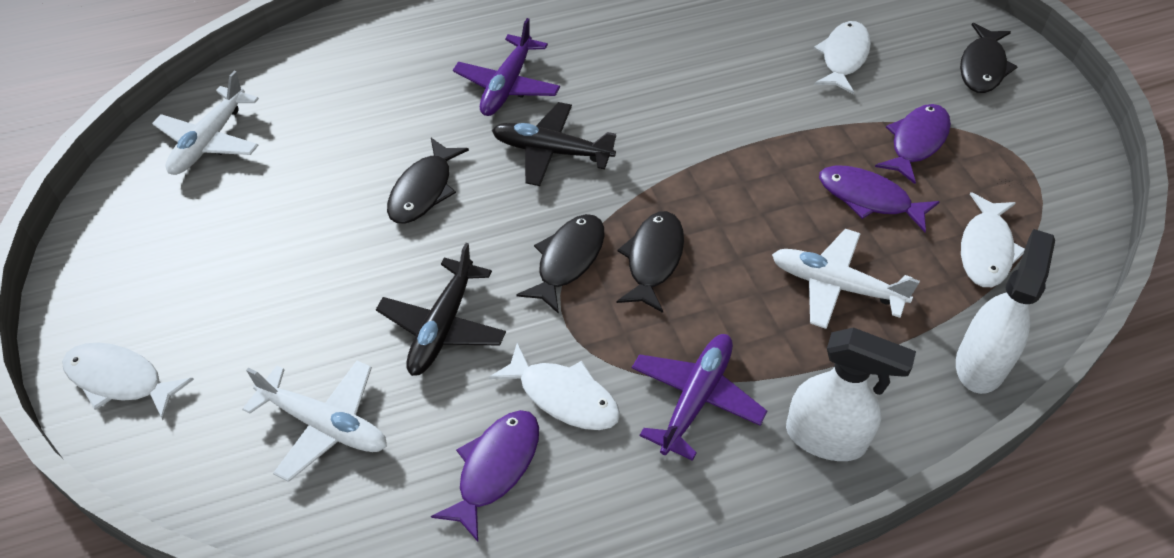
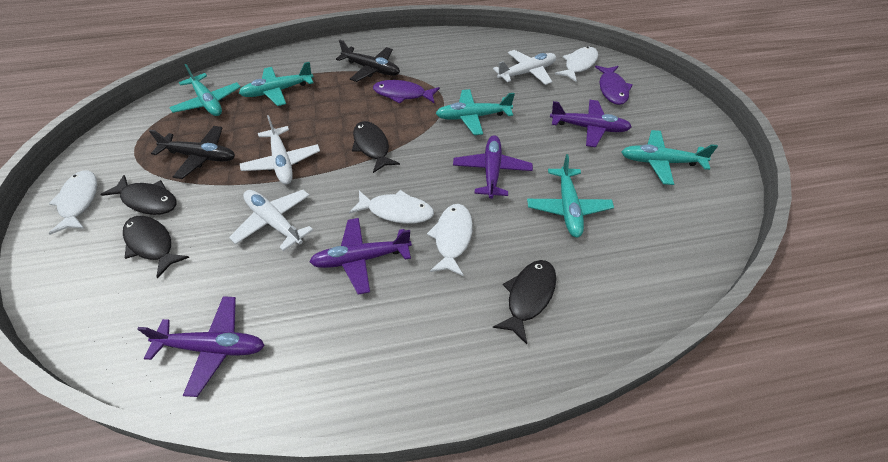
purple fish: 3 -> 2
purple plane: 2 -> 4
turquoise plane: 0 -> 5
white spray bottle: 2 -> 0

